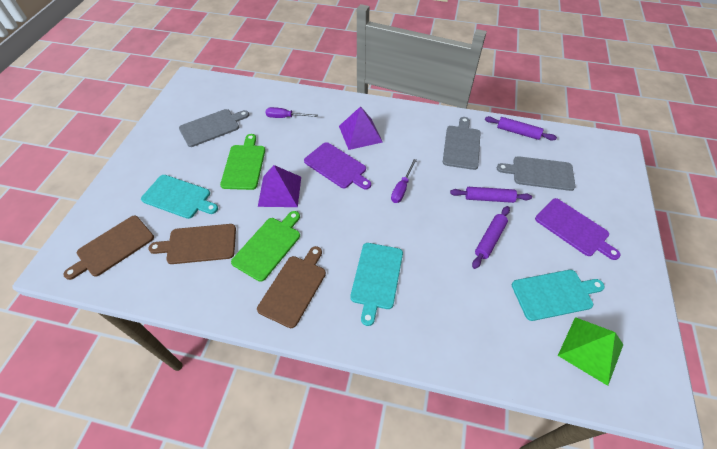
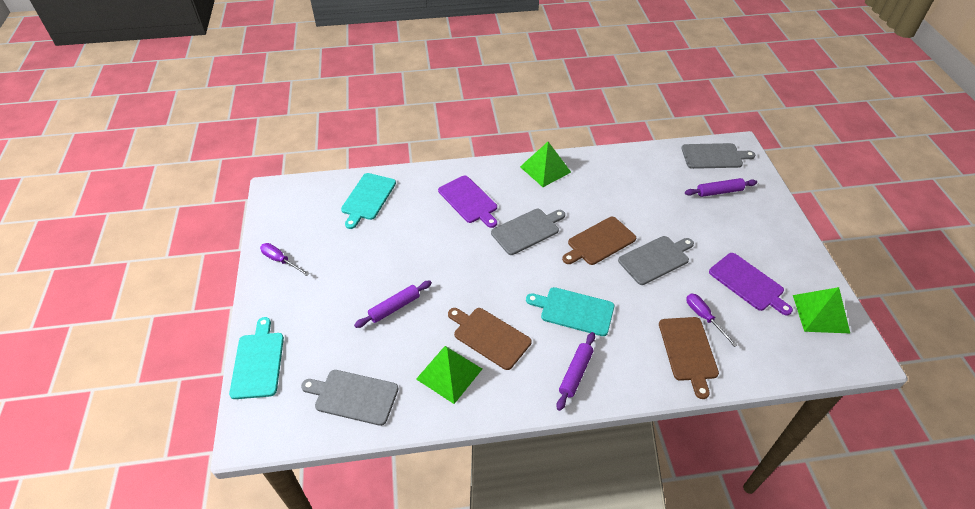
green cutting board: 2 -> 0
green pyramid: 1 -> 3
grey cutting board: 3 -> 4
purple pyramid: 2 -> 0

